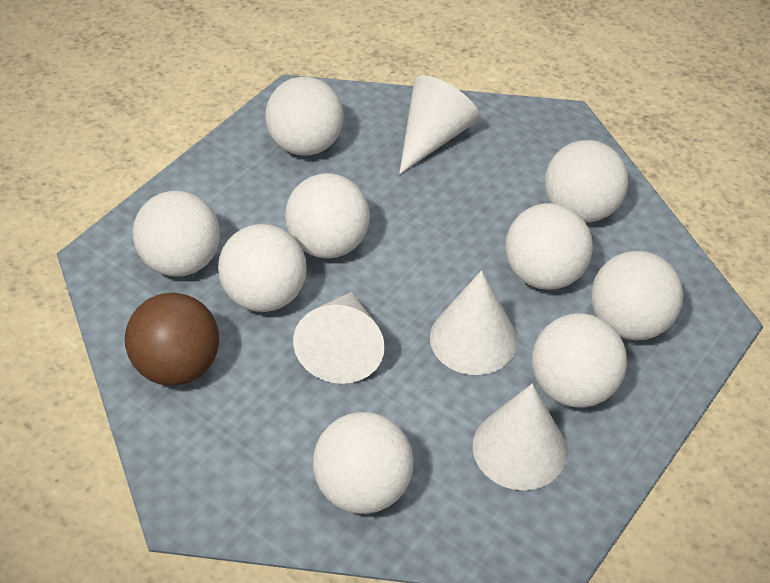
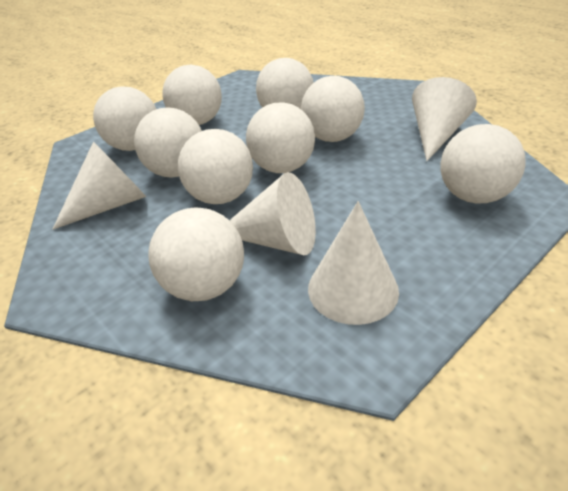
brown ball: 1 -> 0

